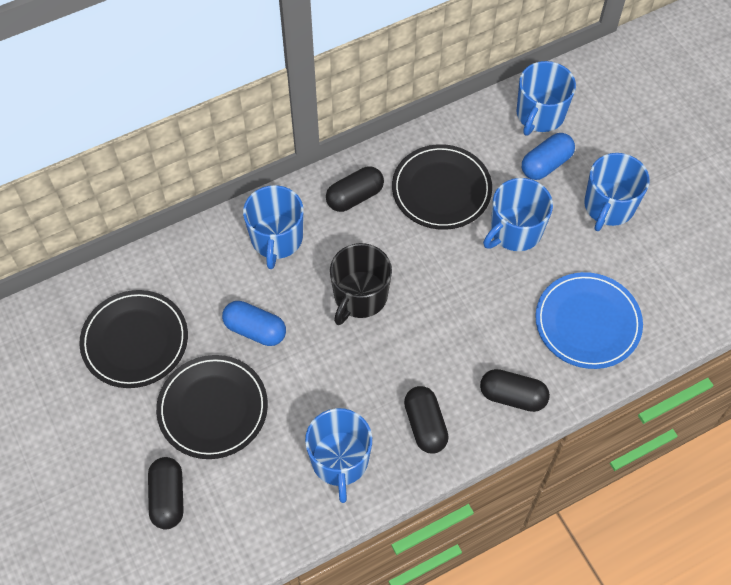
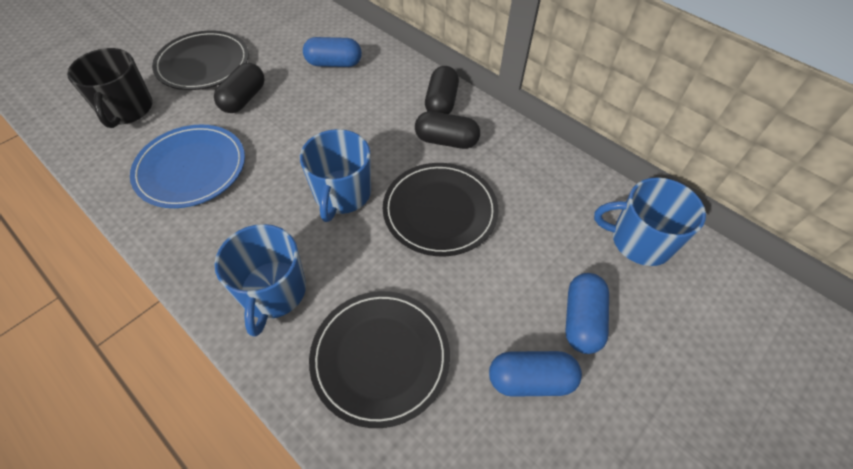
black capsule: 4 -> 3
blue capsule: 2 -> 3
blue mug: 5 -> 3

